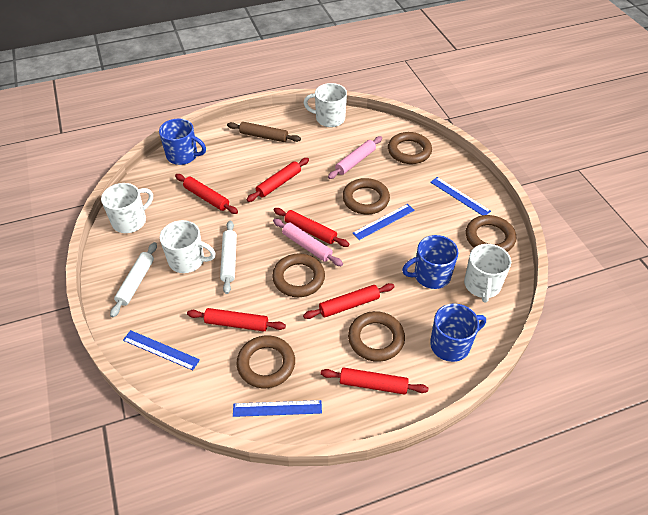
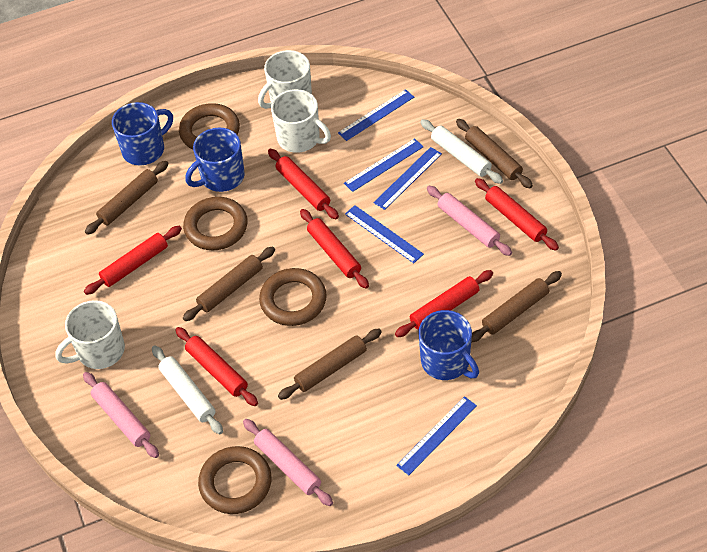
blue ruler: 4 -> 5
brown ring: 6 -> 4
brown rolling pin: 1 -> 5
pink rolling pin: 2 -> 3
white mug: 4 -> 3

